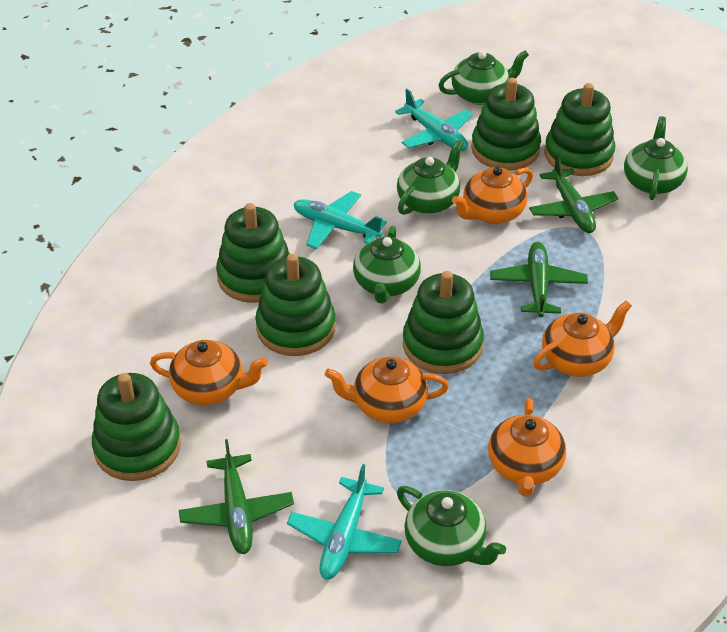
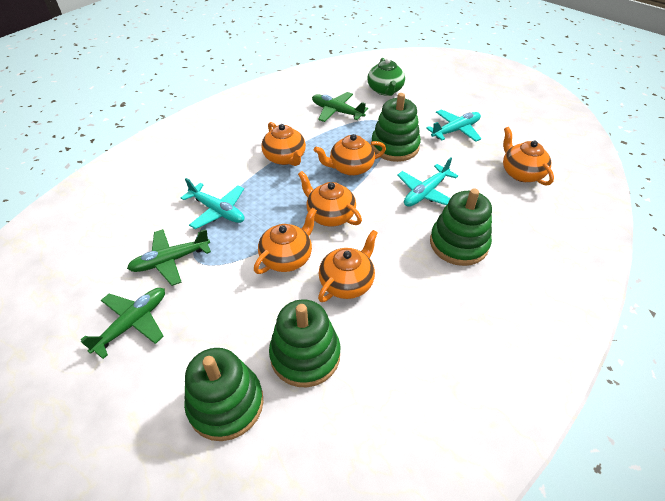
green stacking toy: 6 -> 4
green teapot: 5 -> 1
orange teapot: 5 -> 6

